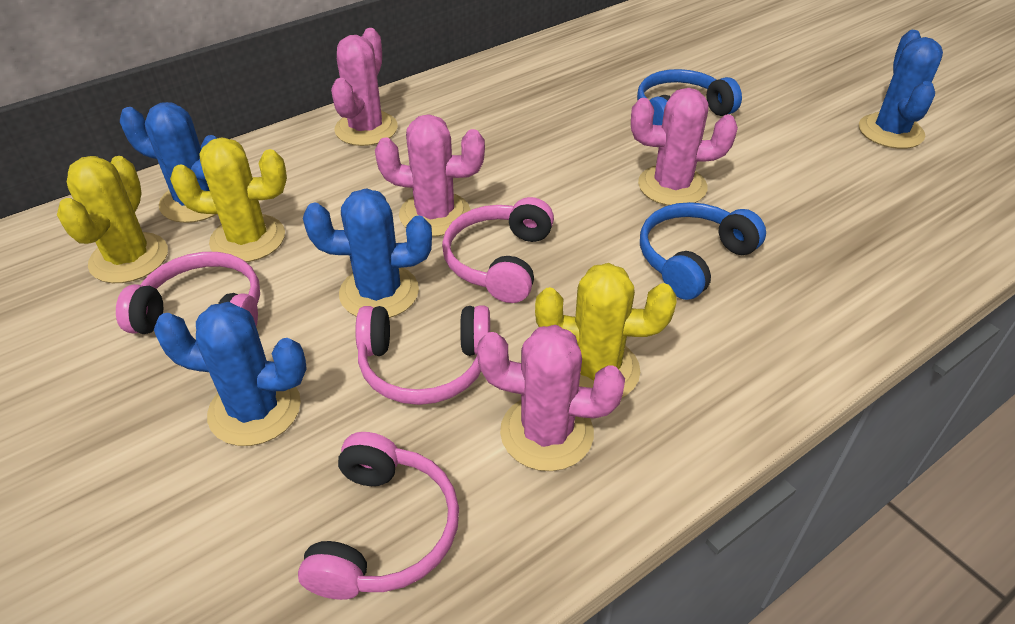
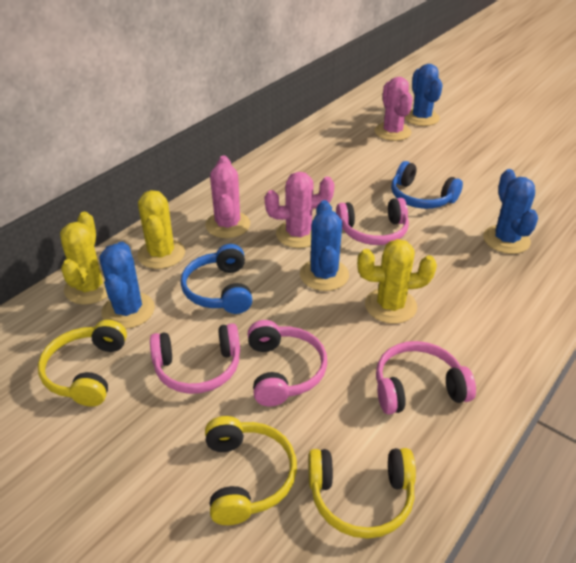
pink cactus: 4 -> 3
yellow headphones: 0 -> 3

